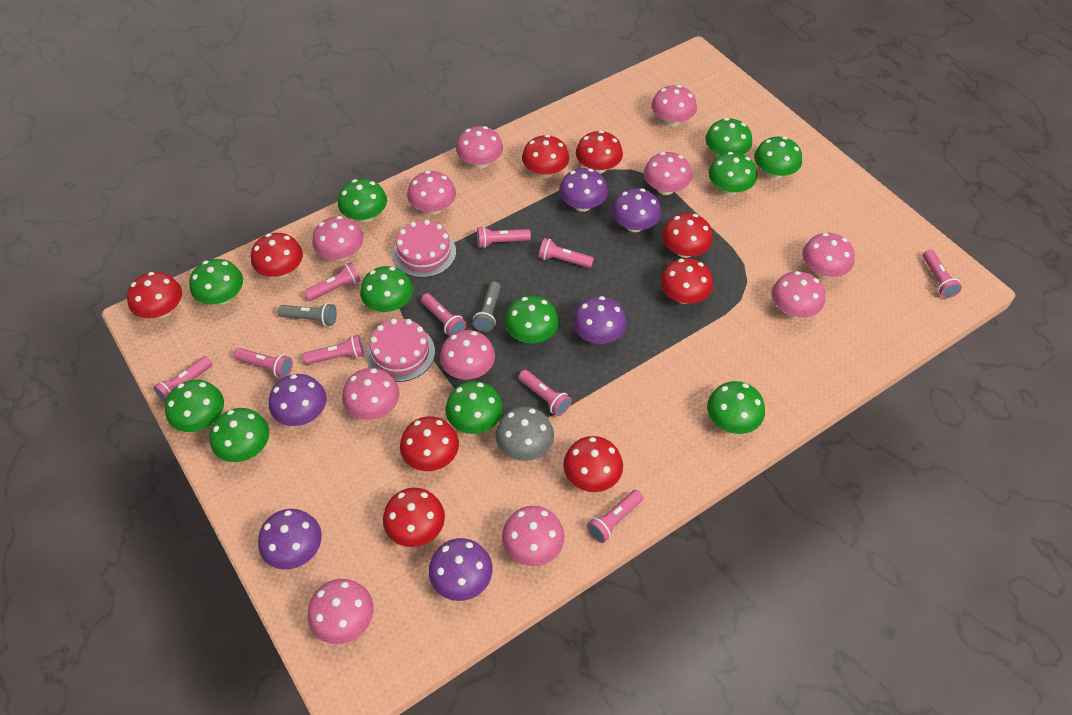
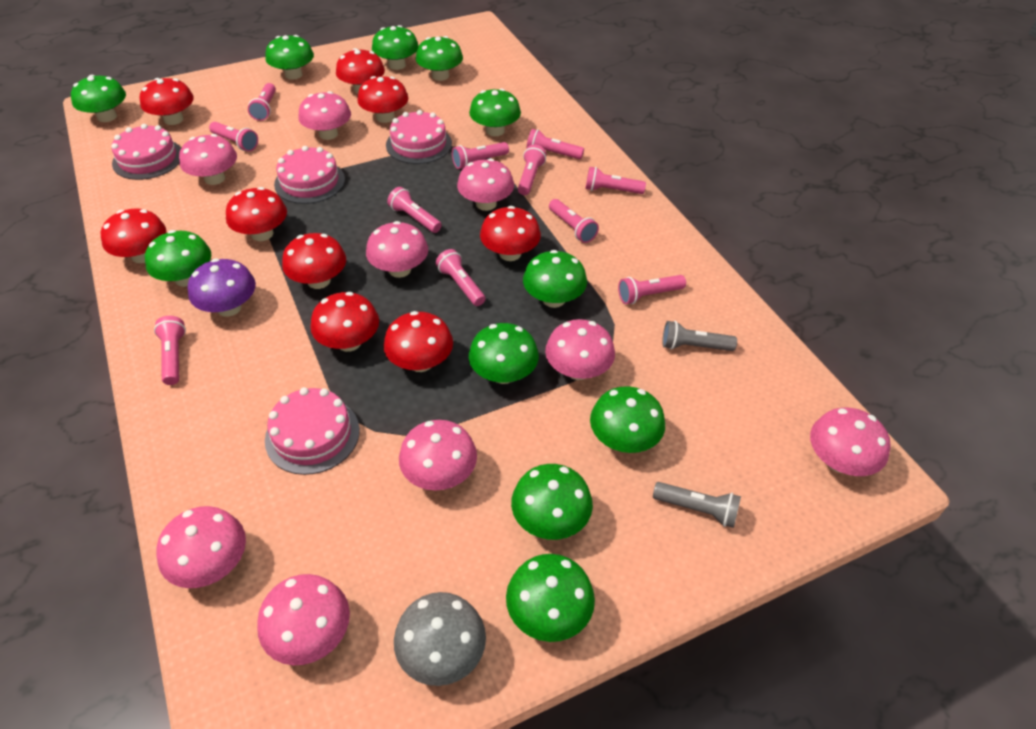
pink cake: 2 -> 4
pink flashlight: 10 -> 11
pink mushroom: 11 -> 9
purple mushroom: 6 -> 1

